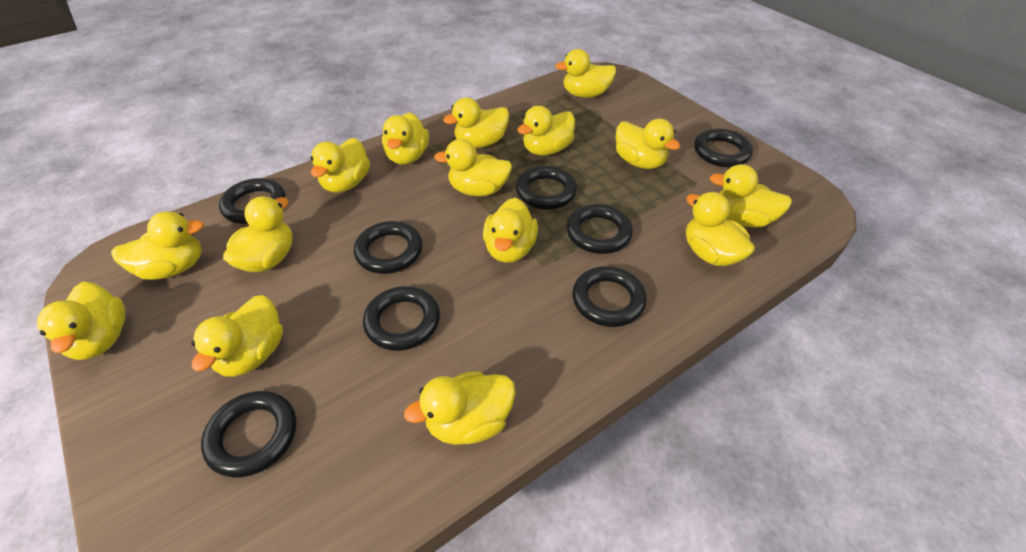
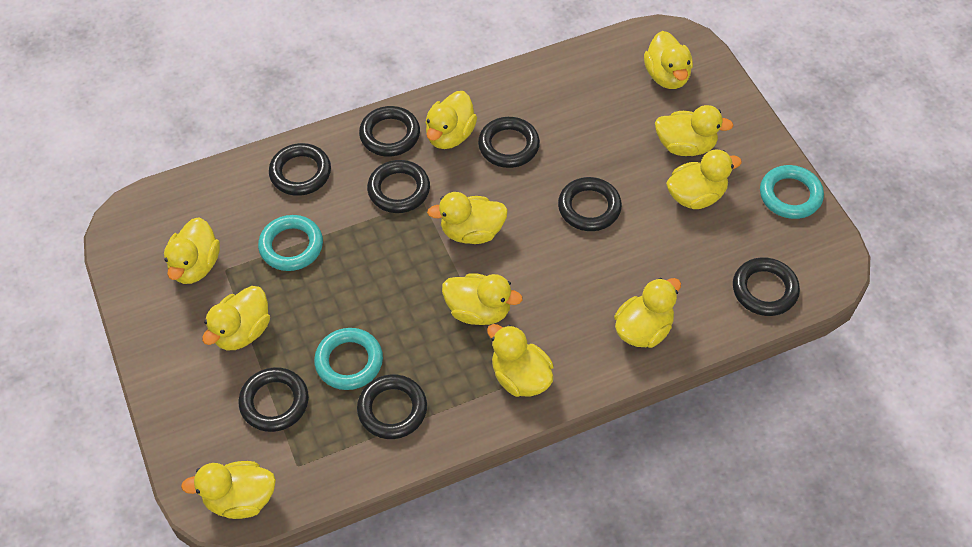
turquoise ring: 0 -> 3
yellow duck: 15 -> 11

